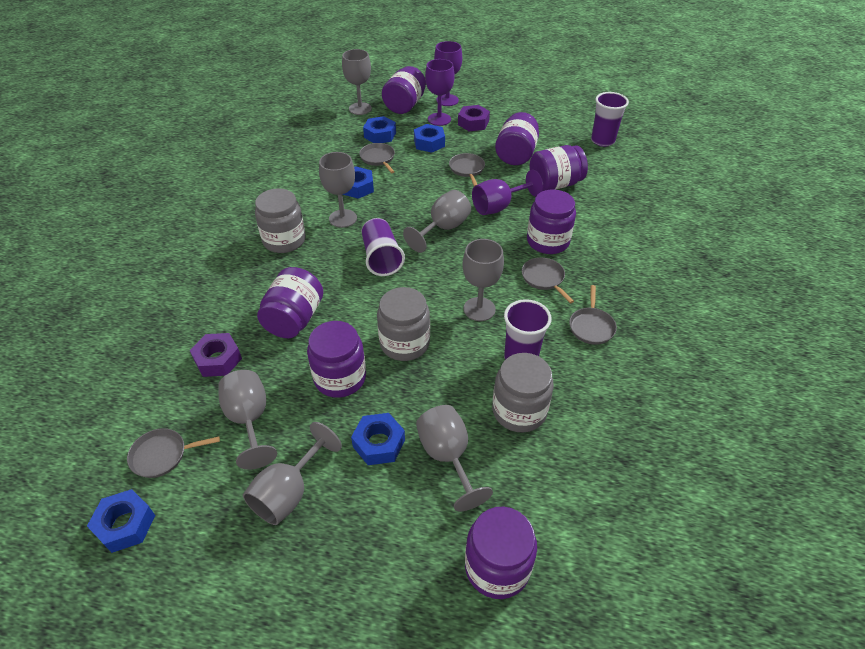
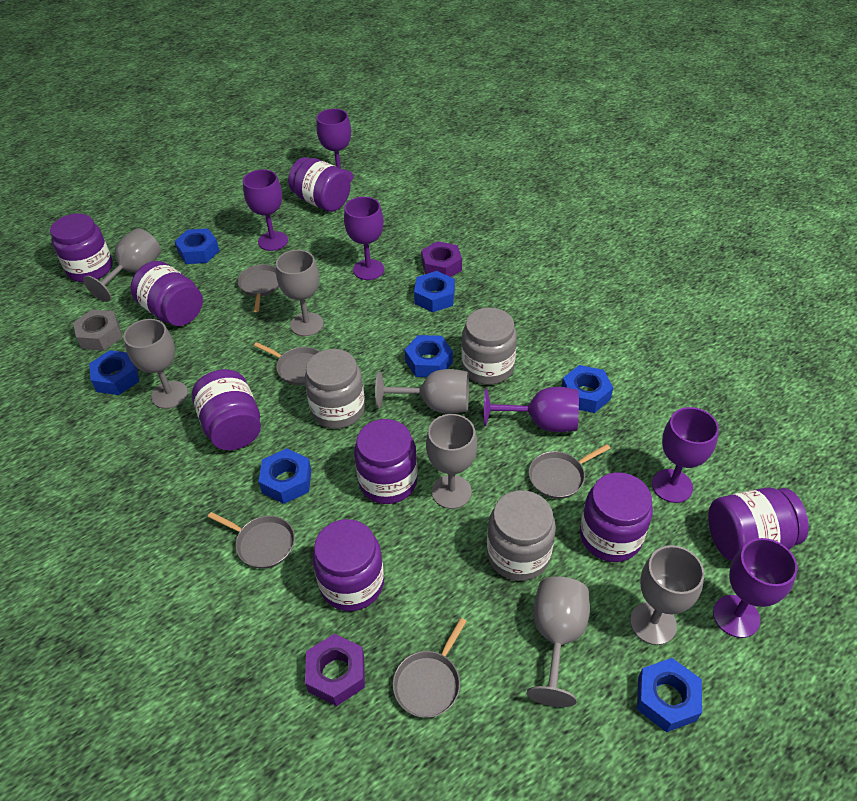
blue nut: 5 -> 7
grey nut: 0 -> 1
purple cup: 3 -> 0
purple goblet: 3 -> 6
purple jar: 7 -> 8

